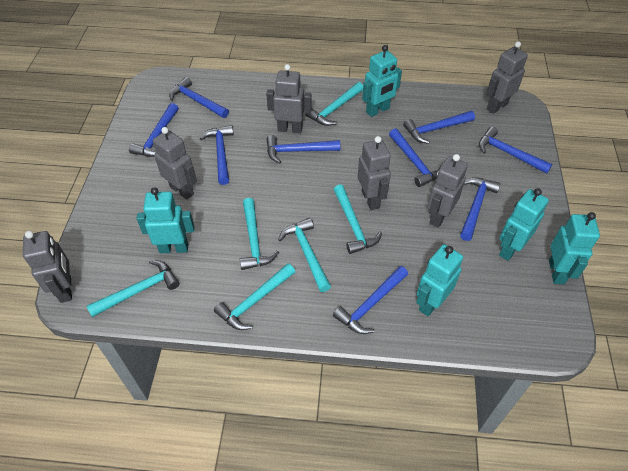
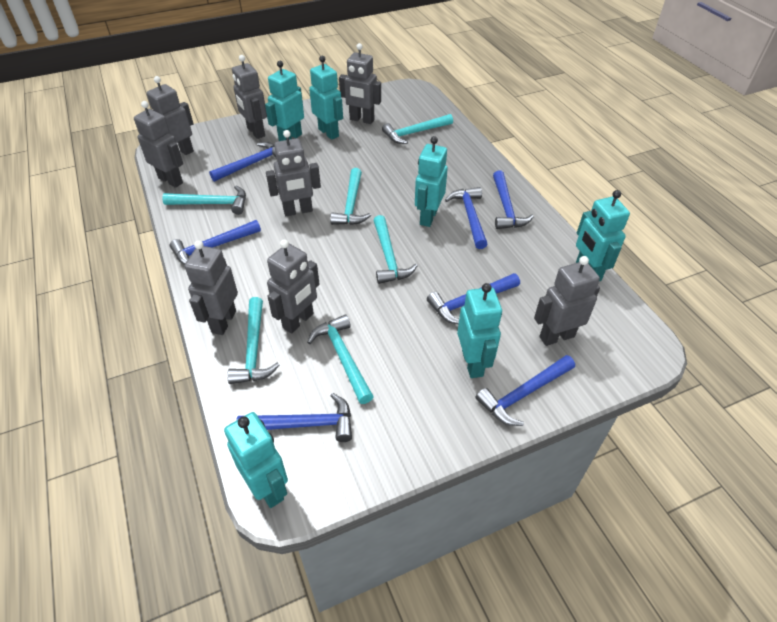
blue hammer: 9 -> 7
grey robot: 6 -> 8
turquoise robot: 5 -> 6

